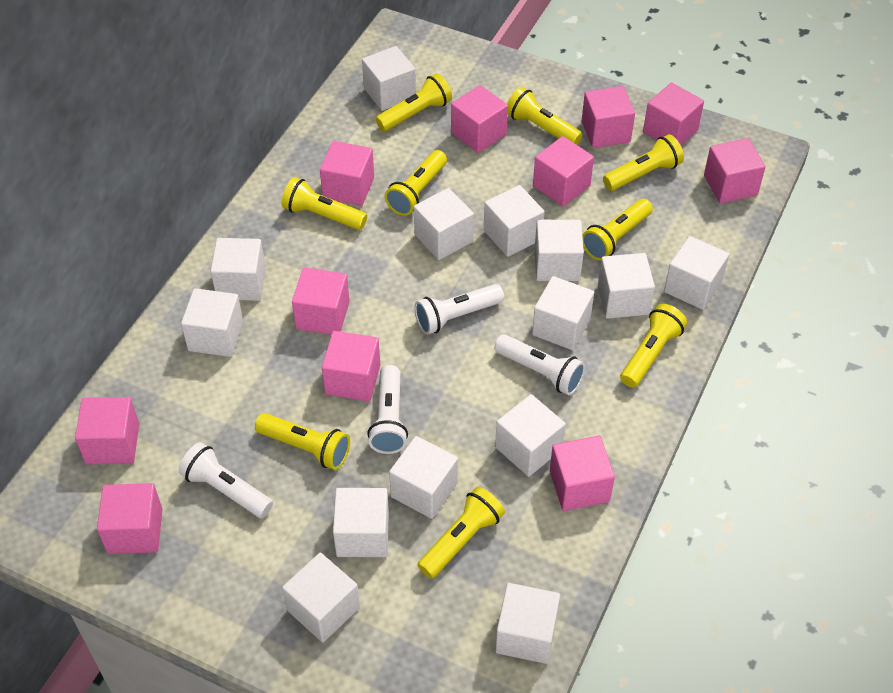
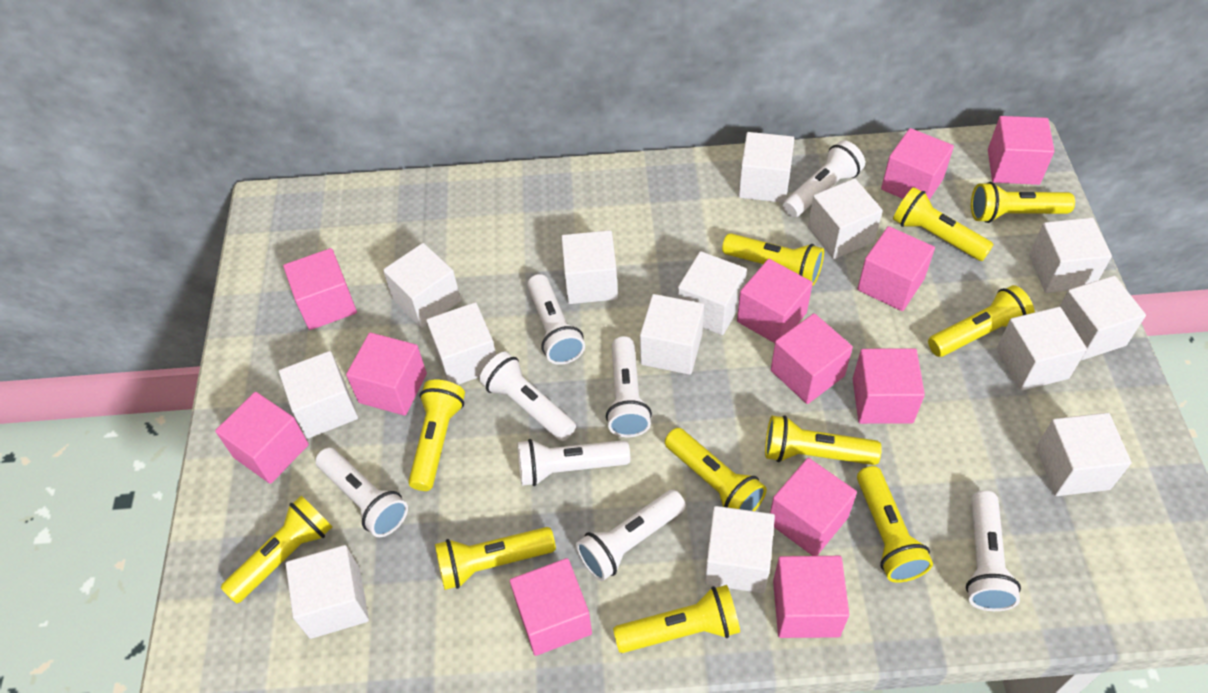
pink cube: 11 -> 12
white flashlight: 4 -> 8
yellow flashlight: 9 -> 11

